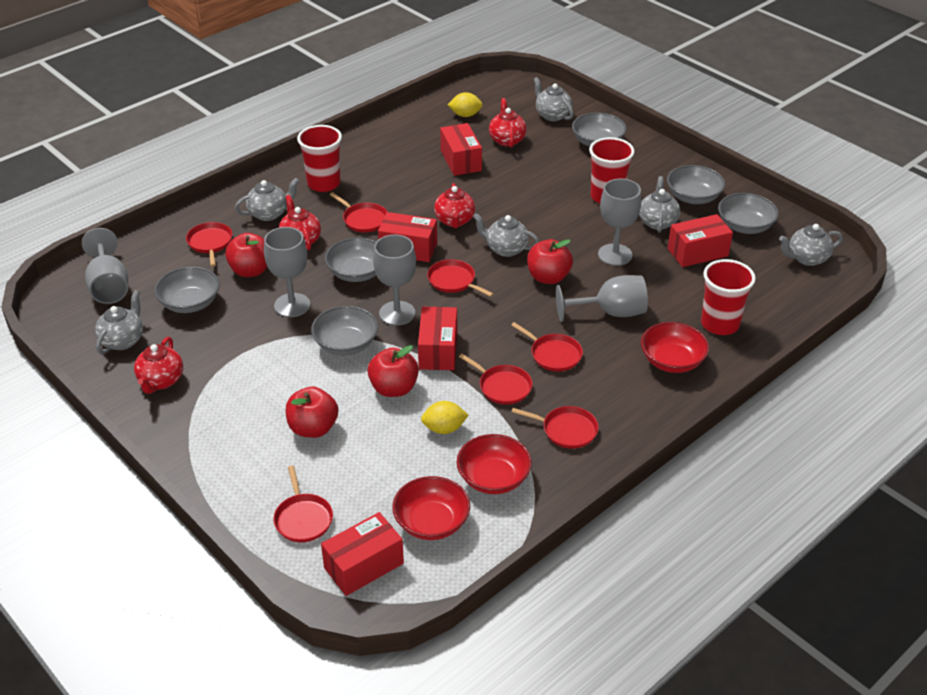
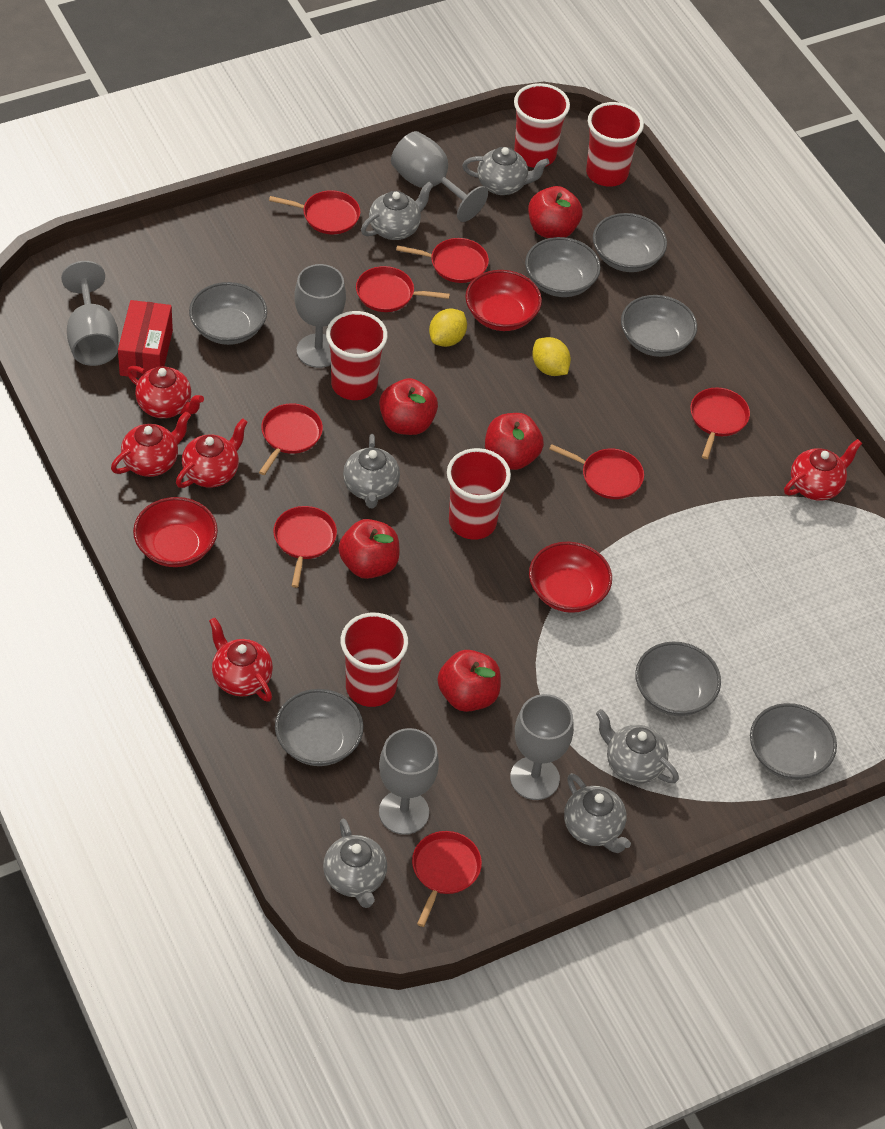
grey bowl: 6 -> 7
red apple: 4 -> 5
red box: 5 -> 1
red cup: 3 -> 5
red pan: 7 -> 8
red teapot: 4 -> 5

